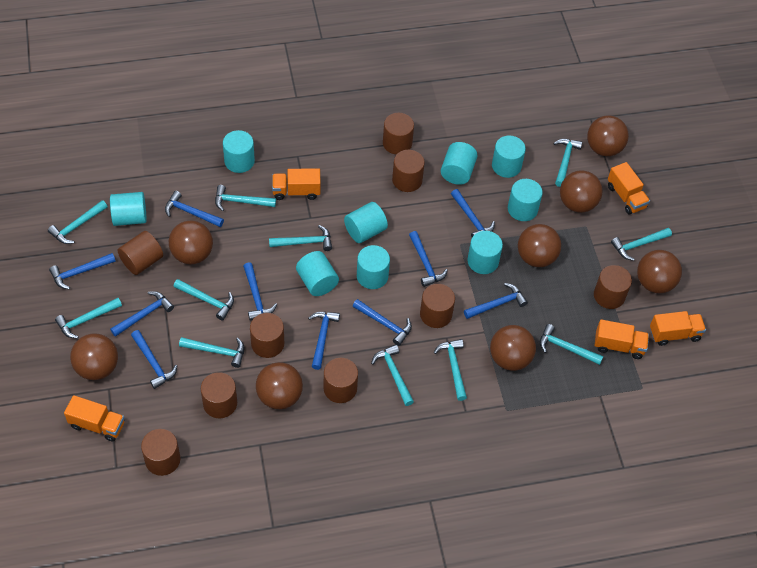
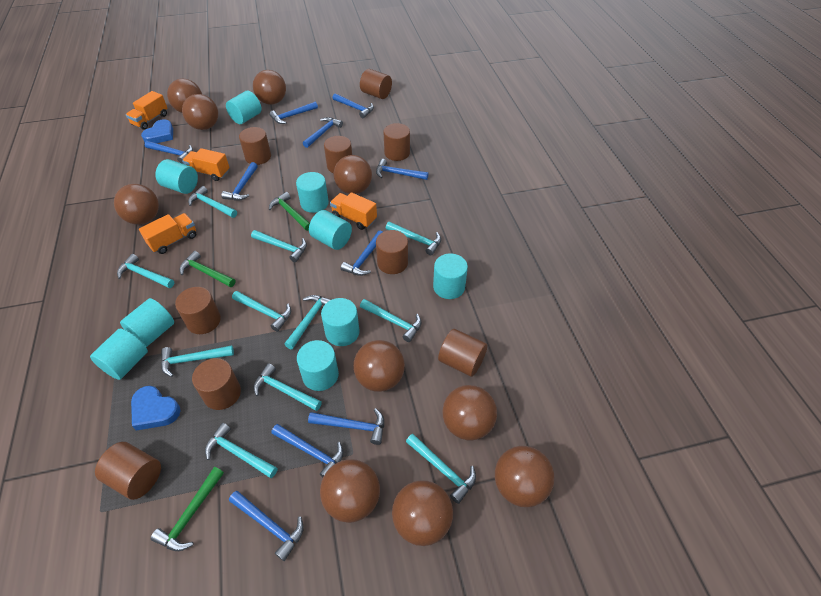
blue heart: 0 -> 2
brown ball: 8 -> 10
green hammer: 0 -> 3
orange truck: 5 -> 4

